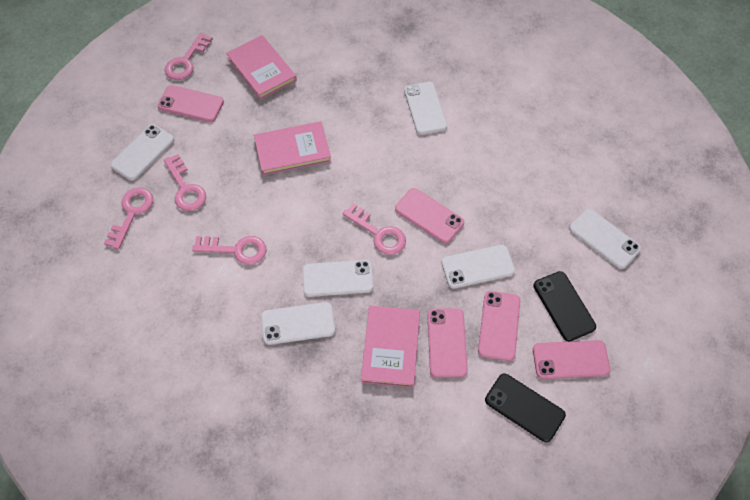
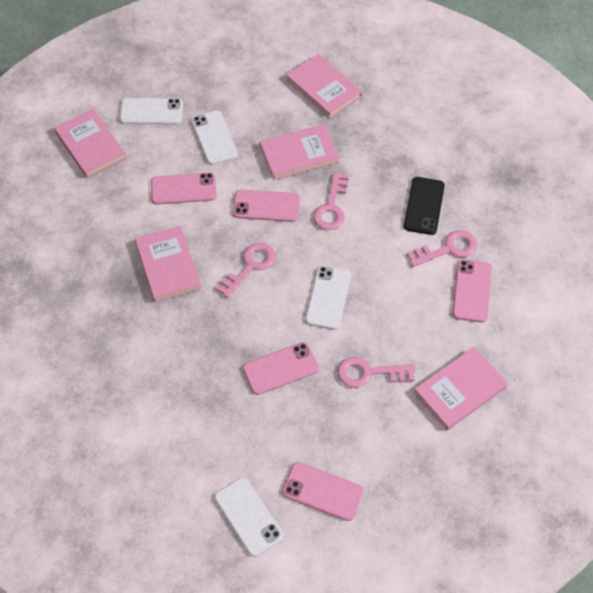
black phone: 2 -> 1
pink book: 3 -> 5
pink key: 5 -> 4
white phone: 6 -> 4

